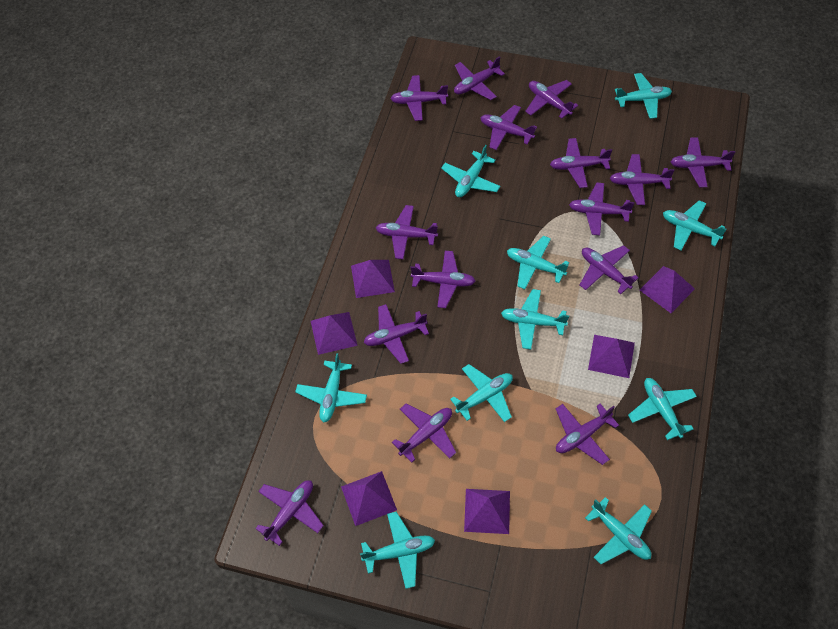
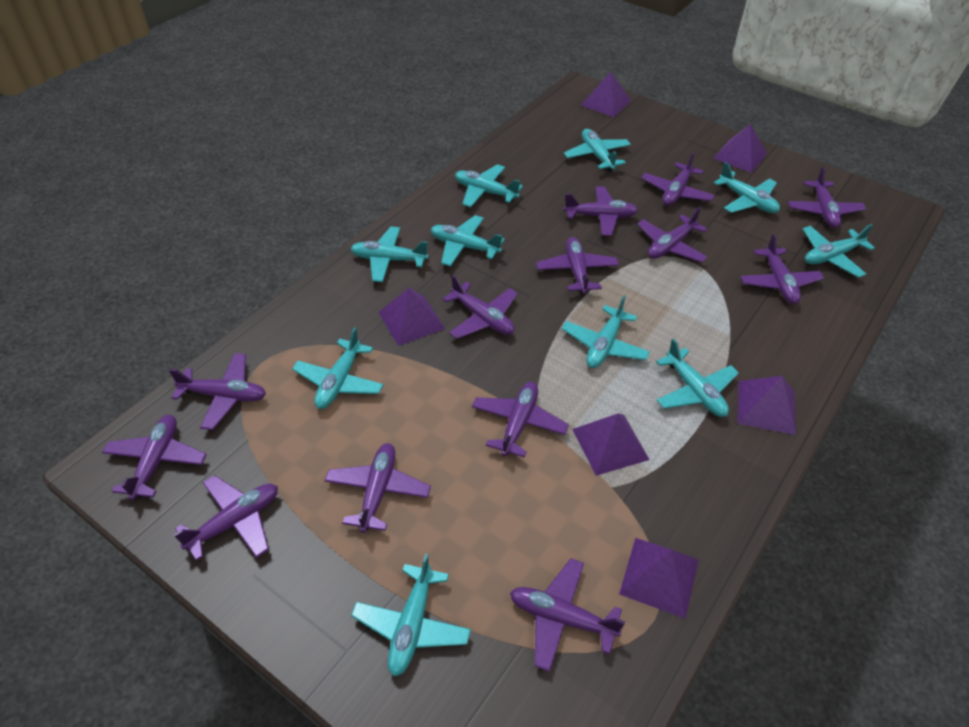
purple plane: 15 -> 13

